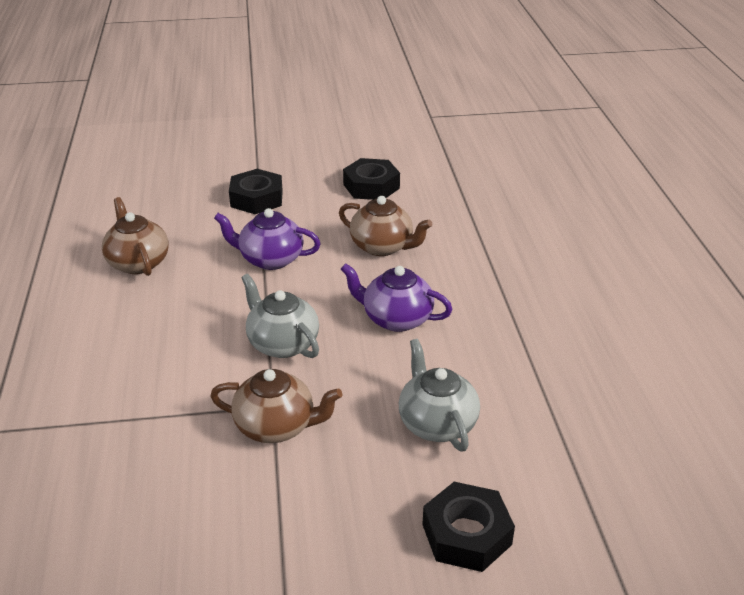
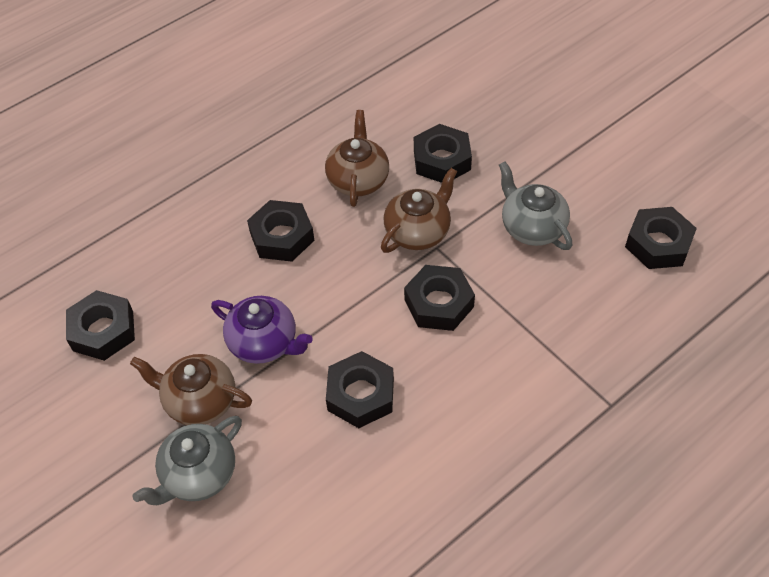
black nut: 3 -> 6
purple teapot: 2 -> 1

